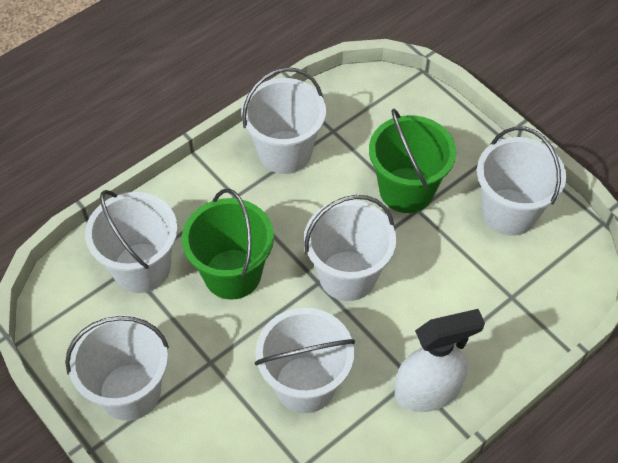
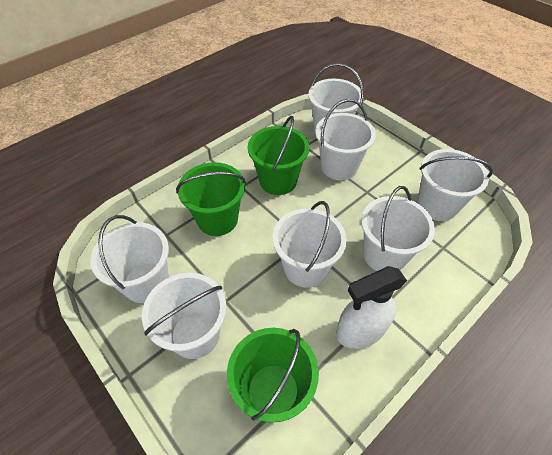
green bucket: 2 -> 3
white bucket: 6 -> 7

